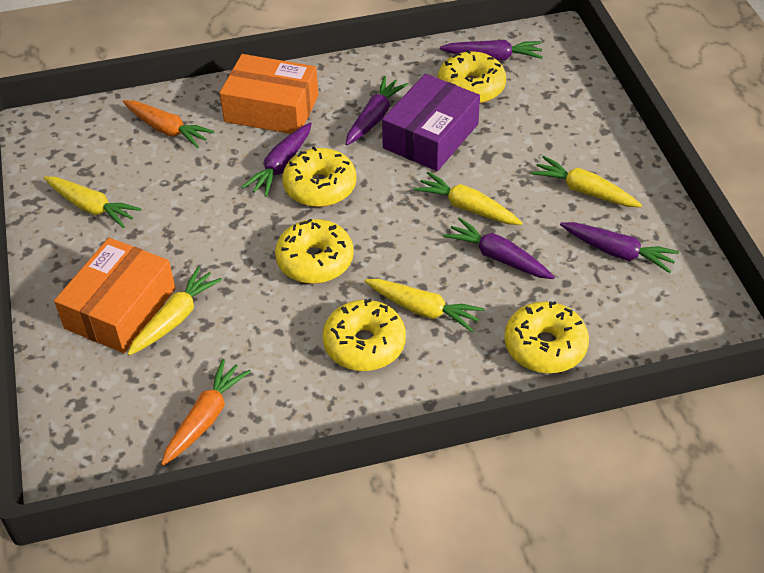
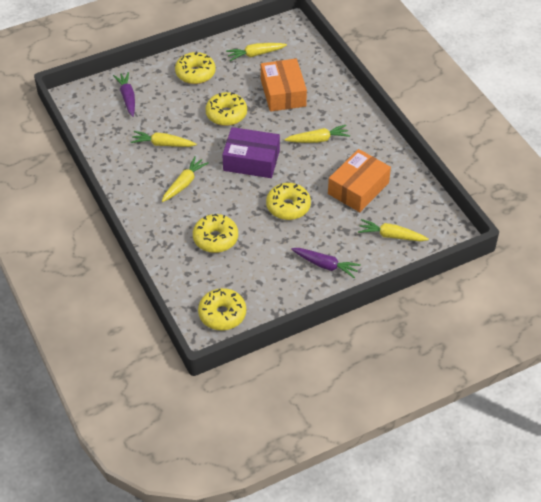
orange carrot: 2 -> 0
purple carrot: 5 -> 2

